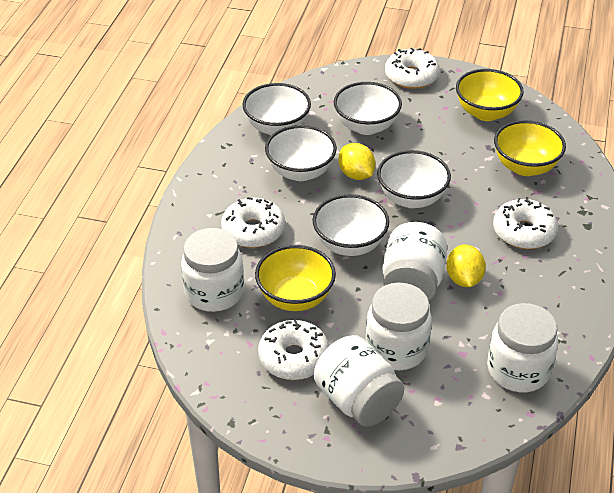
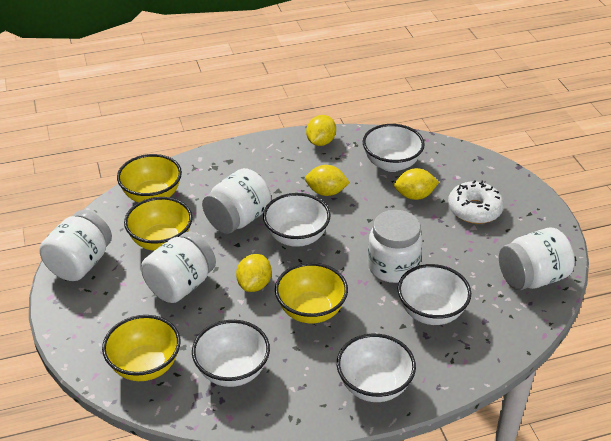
white donut: 4 -> 1
yellow bowl: 3 -> 4
yellow lemon: 2 -> 4

